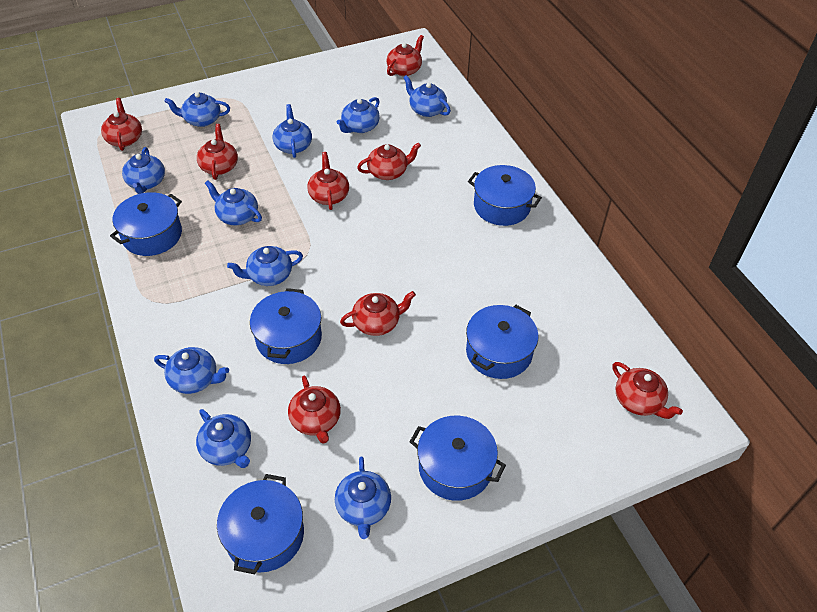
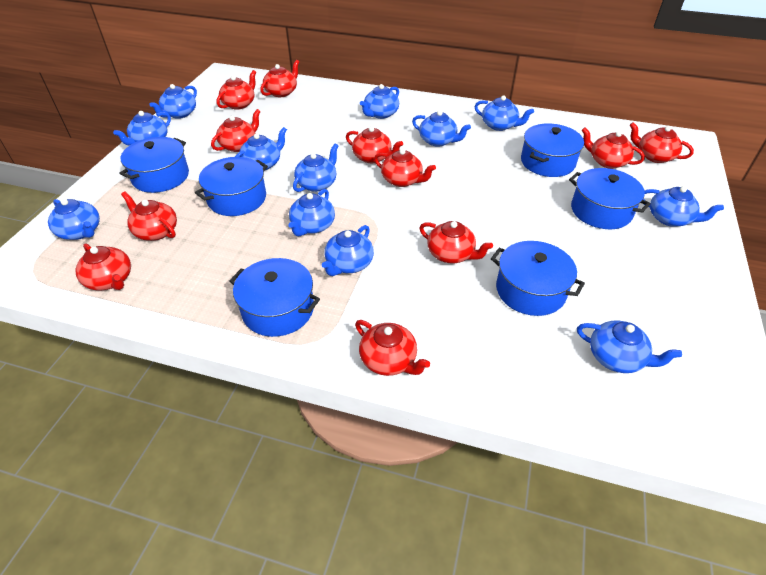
blue teapot: 10 -> 12
red teapot: 8 -> 11

